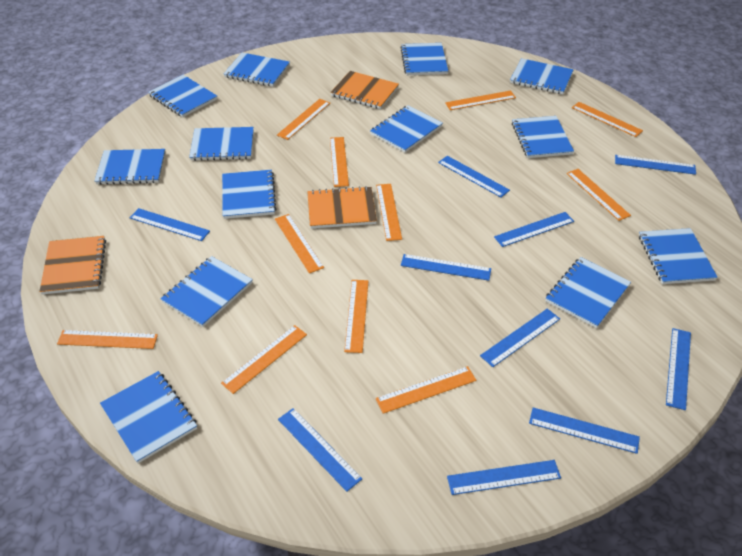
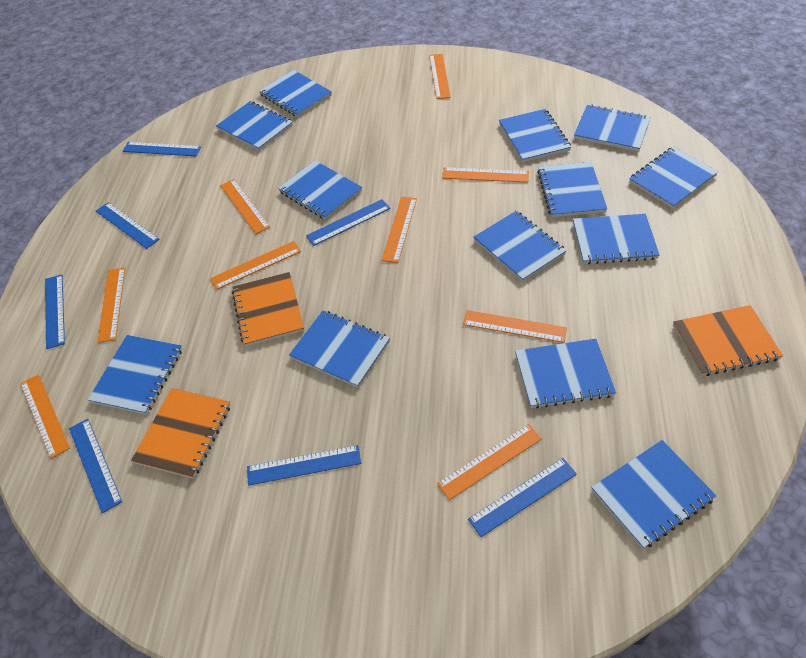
blue ruler: 10 -> 7
orange ruler: 11 -> 9

